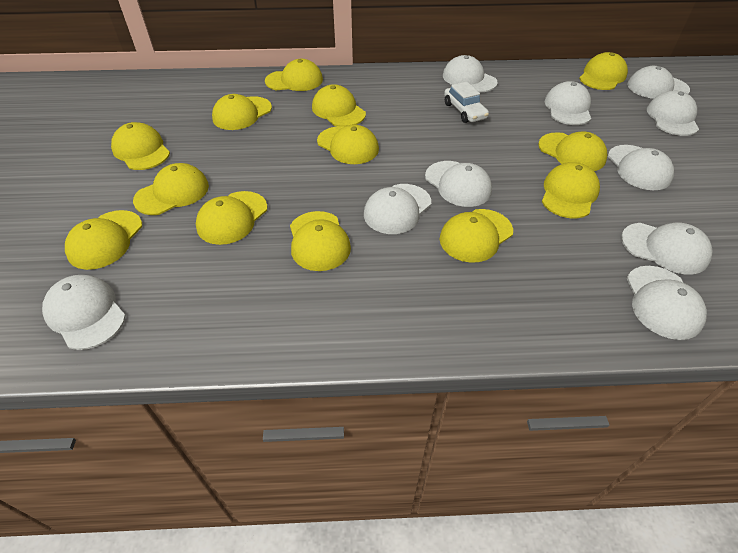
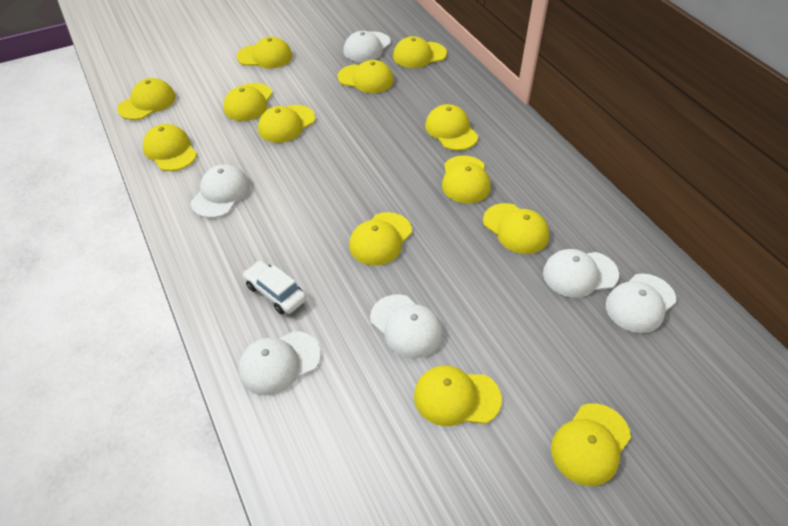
white cap: 10 -> 6

